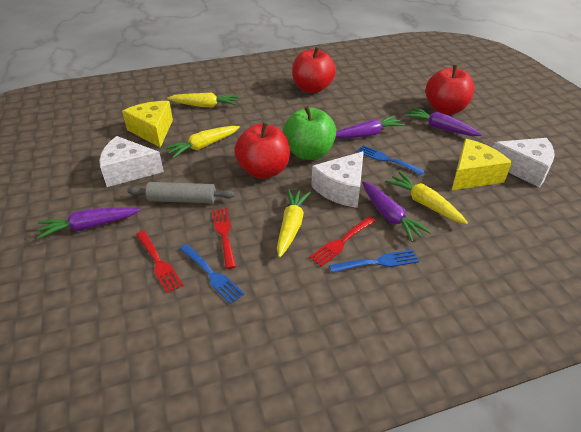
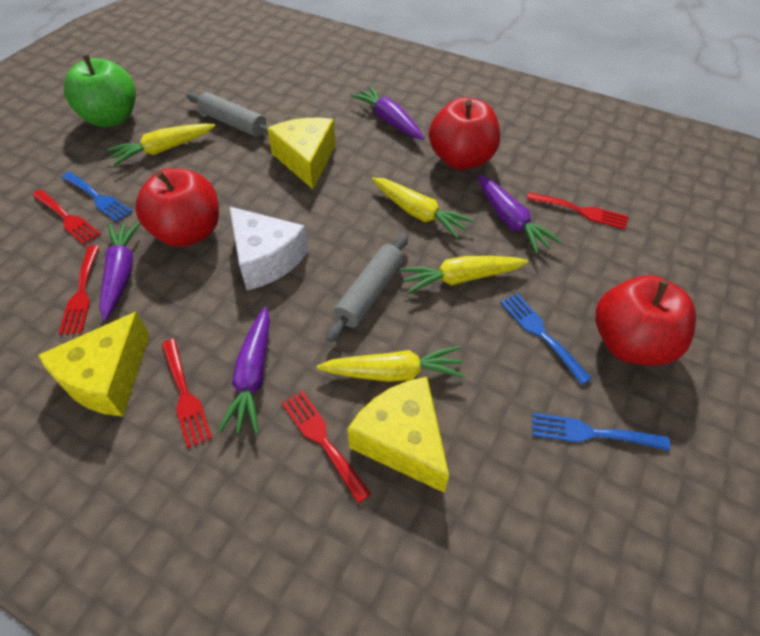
grey rolling pin: 1 -> 2
red fork: 3 -> 5
white cheese: 3 -> 1
yellow cheese: 2 -> 3

